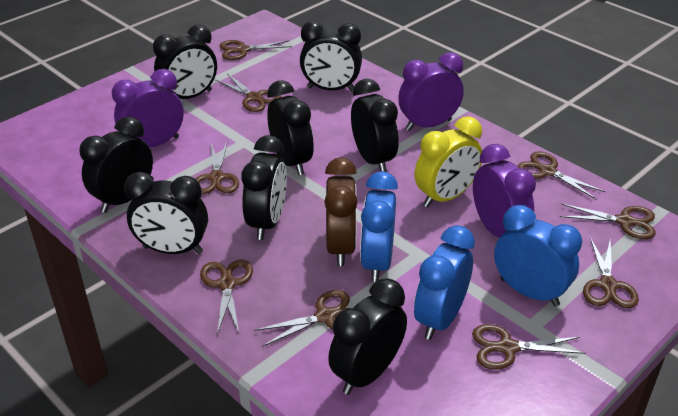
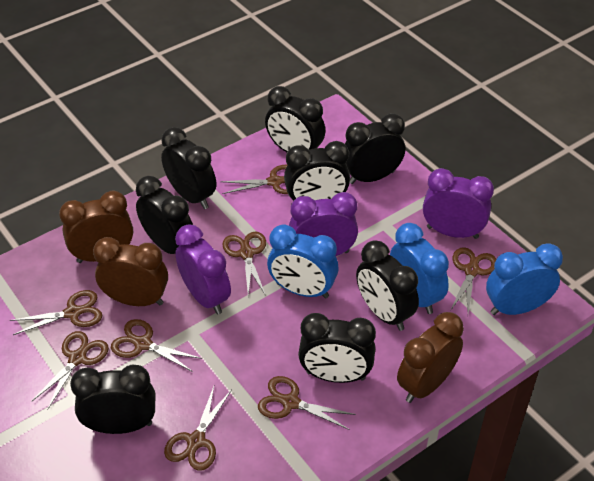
brown clock: 1 -> 3
brown scissors: 9 -> 8
yellow clock: 1 -> 0

